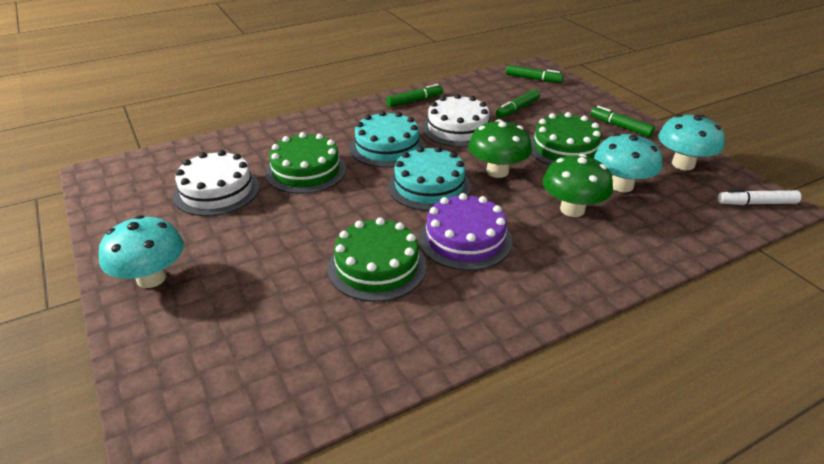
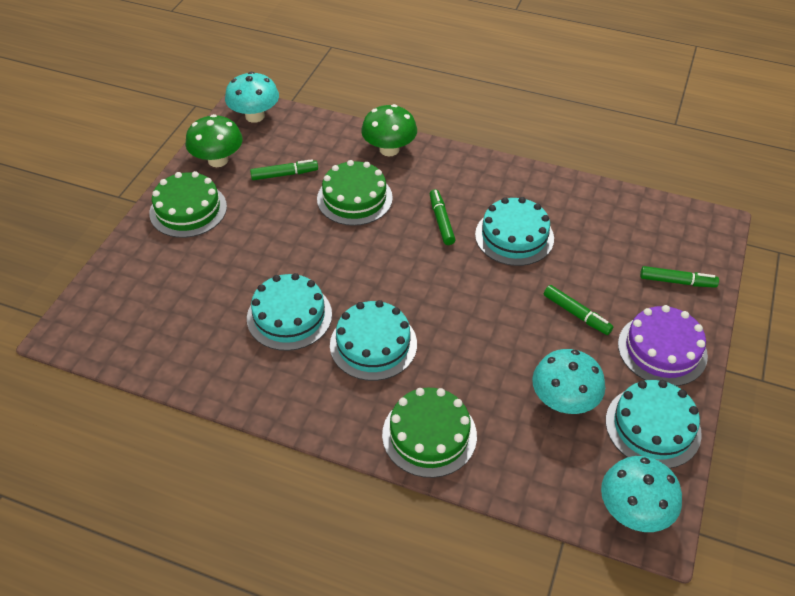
turquoise cake: 2 -> 4
white cake: 2 -> 0
white marker: 1 -> 0

